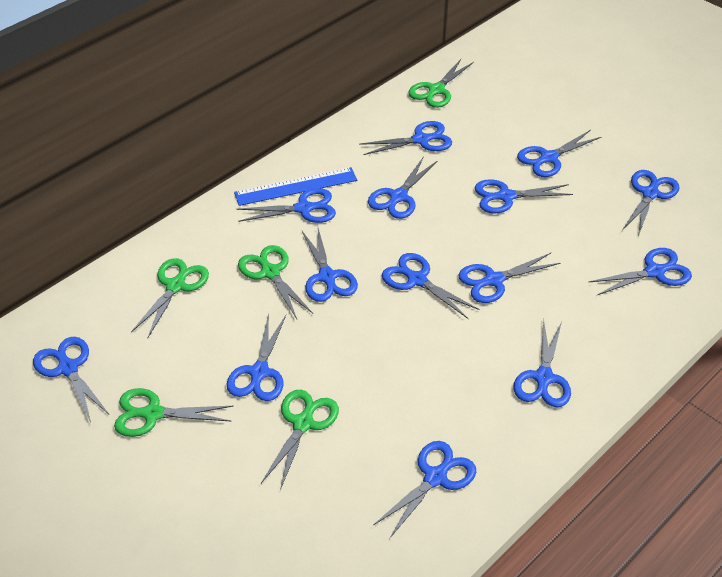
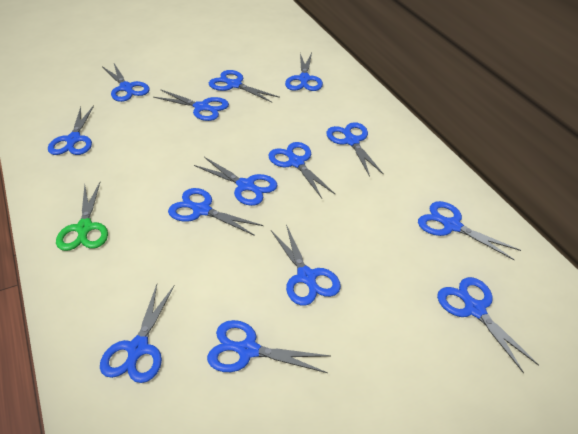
blue ruler: 1 -> 0
green scissors: 5 -> 1

